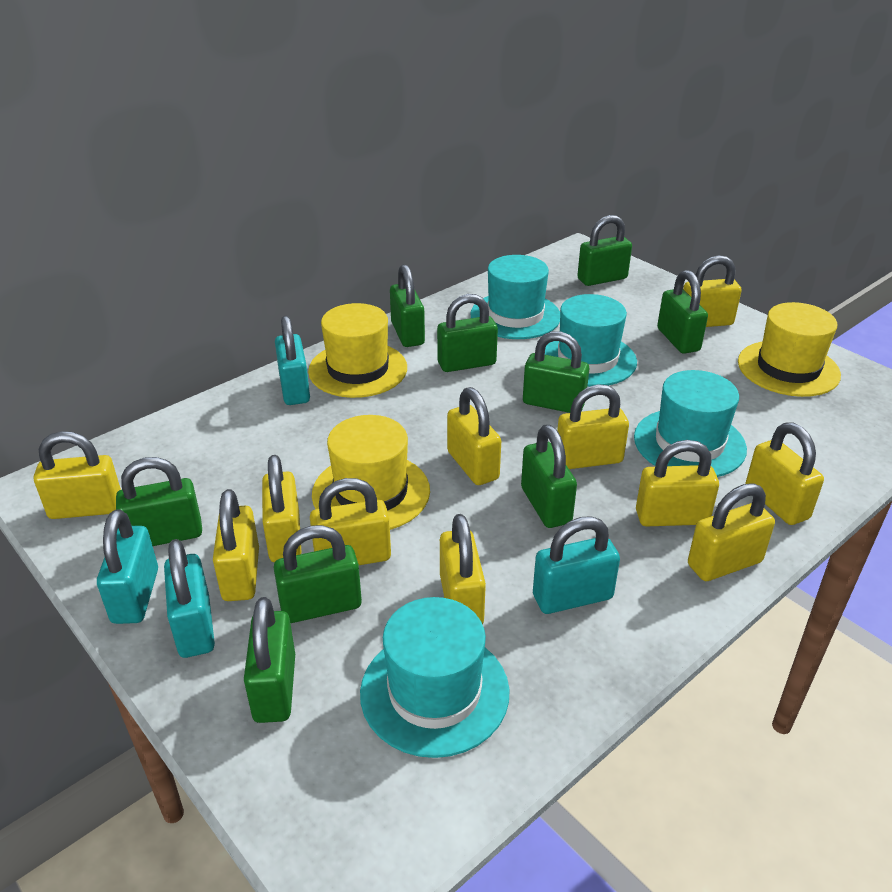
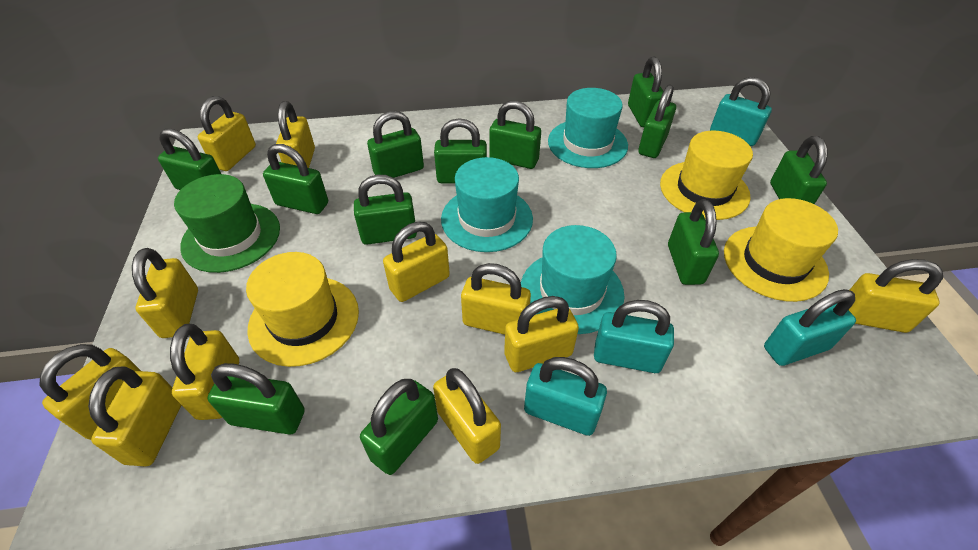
green hat: 0 -> 1
green padlock: 9 -> 12
turquoise hat: 4 -> 3

